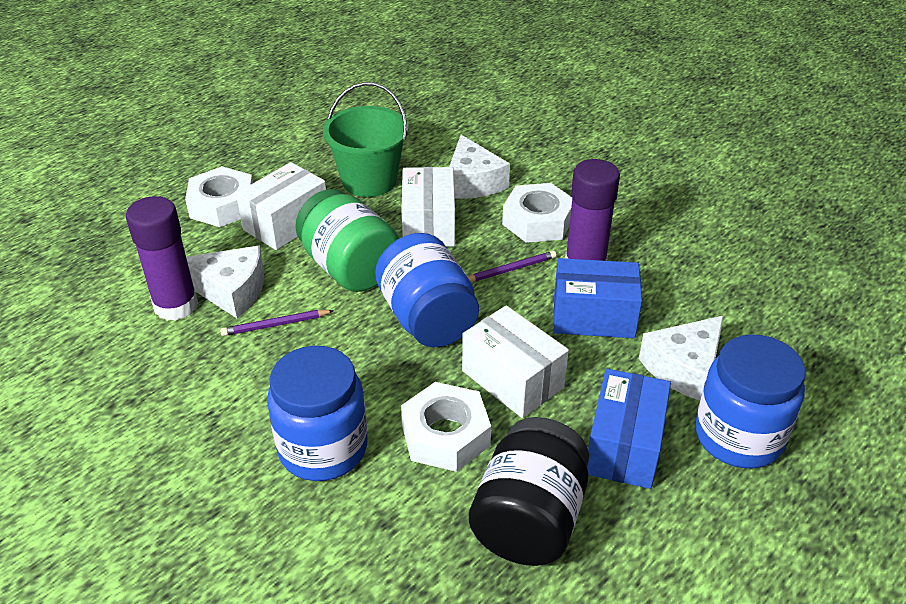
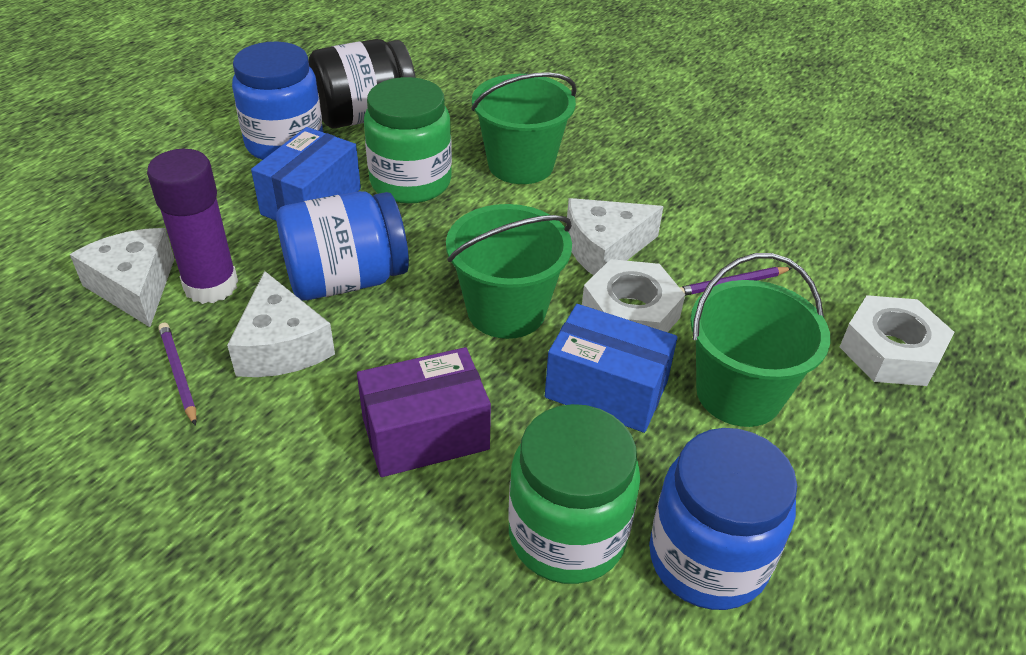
green bucket: 1 -> 3
green jar: 1 -> 2
purple box: 0 -> 1
purple glue stick: 2 -> 1
white box: 3 -> 0
white nut: 3 -> 2

